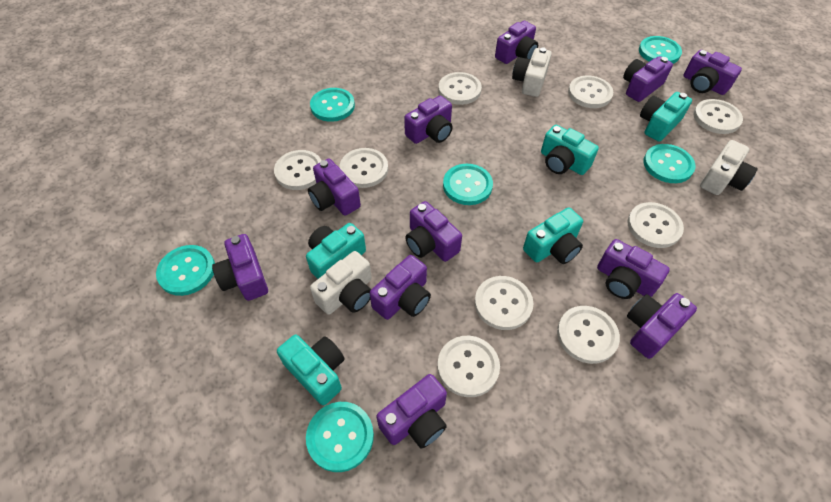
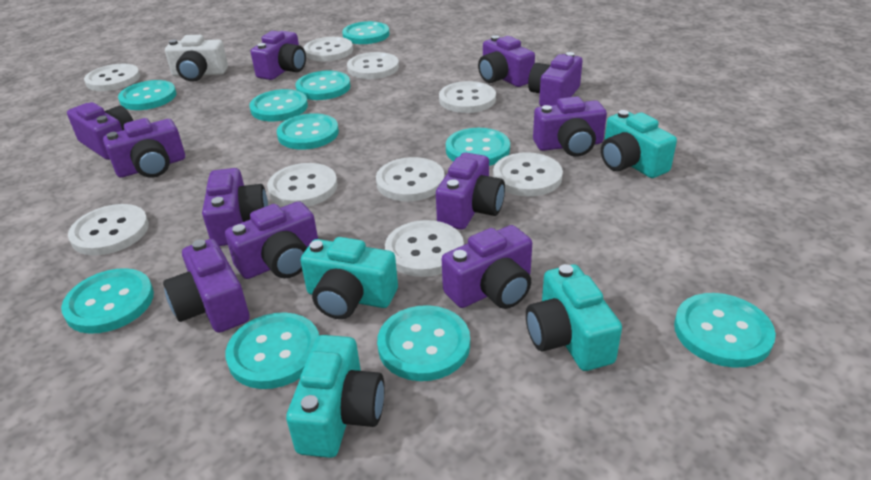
turquoise button: 6 -> 10
turquoise camera: 5 -> 4
white camera: 3 -> 1

